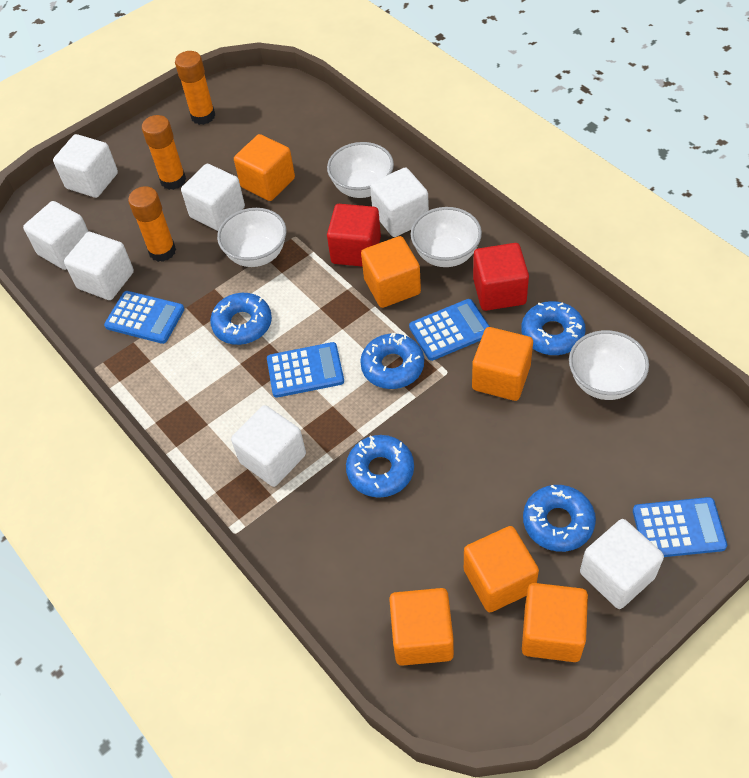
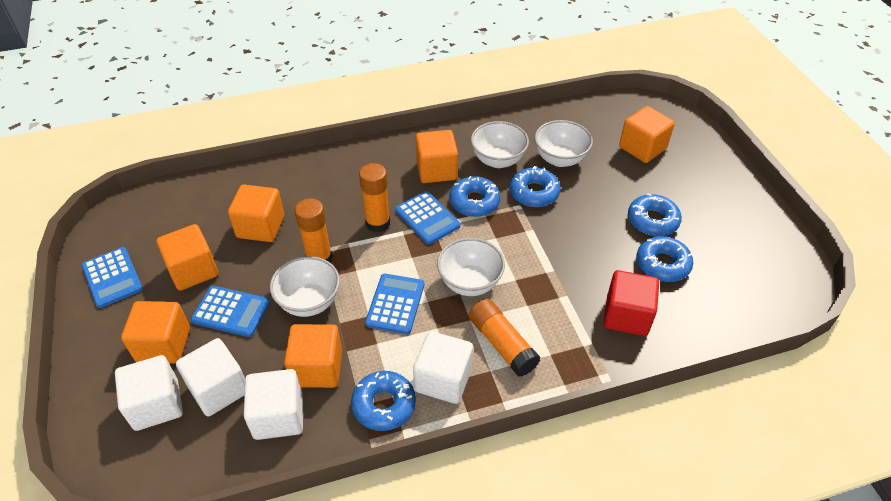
red cube: 2 -> 1
white cube: 7 -> 4

